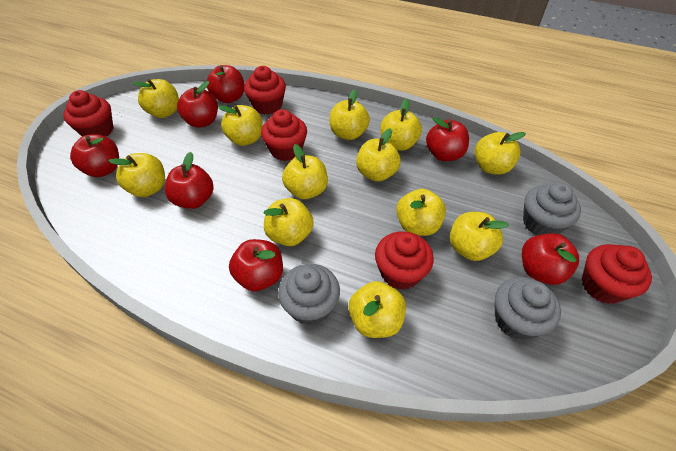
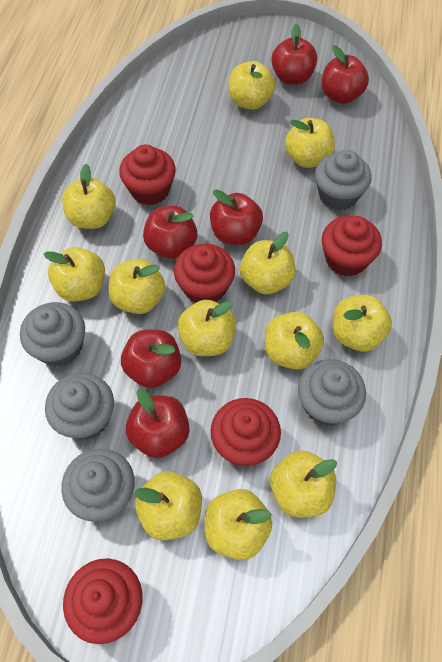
grey cupcake: 3 -> 5
red apple: 7 -> 6

